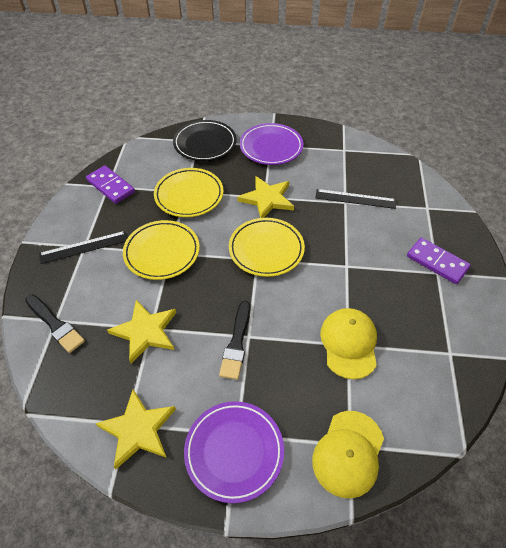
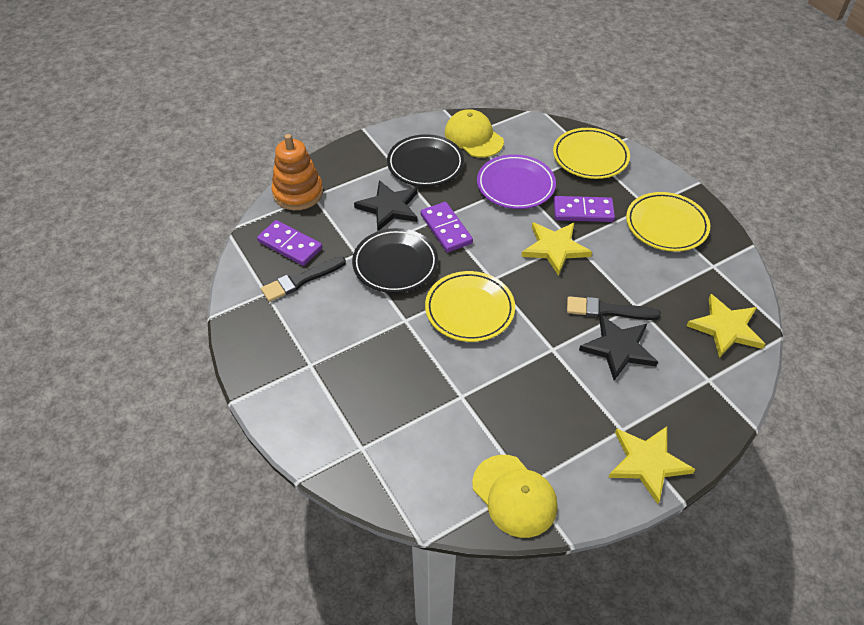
black plate: 1 -> 2
black ruler: 2 -> 0
black star: 0 -> 2
orange stacking toy: 0 -> 1
purple domino: 2 -> 3
purple plate: 2 -> 1

